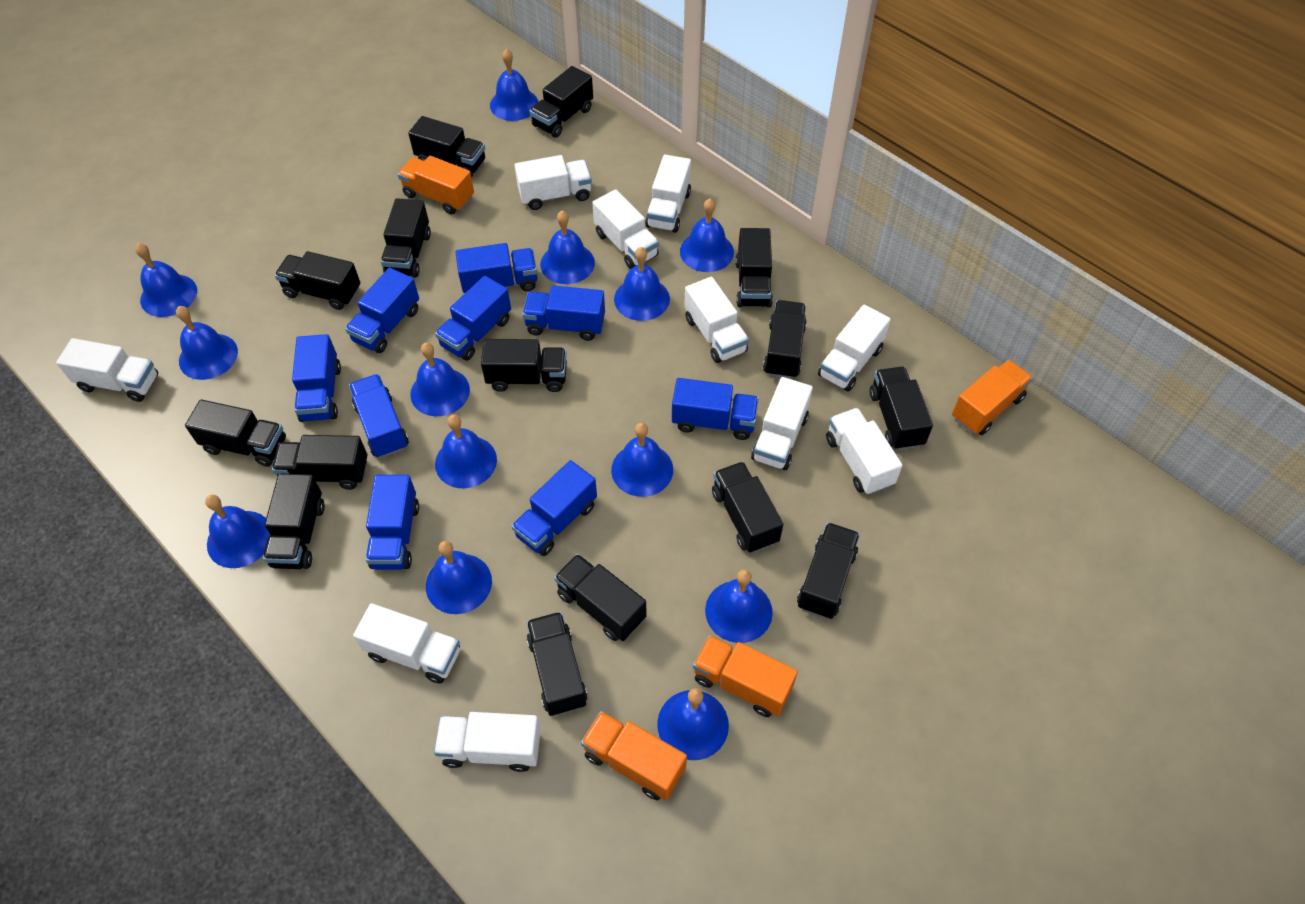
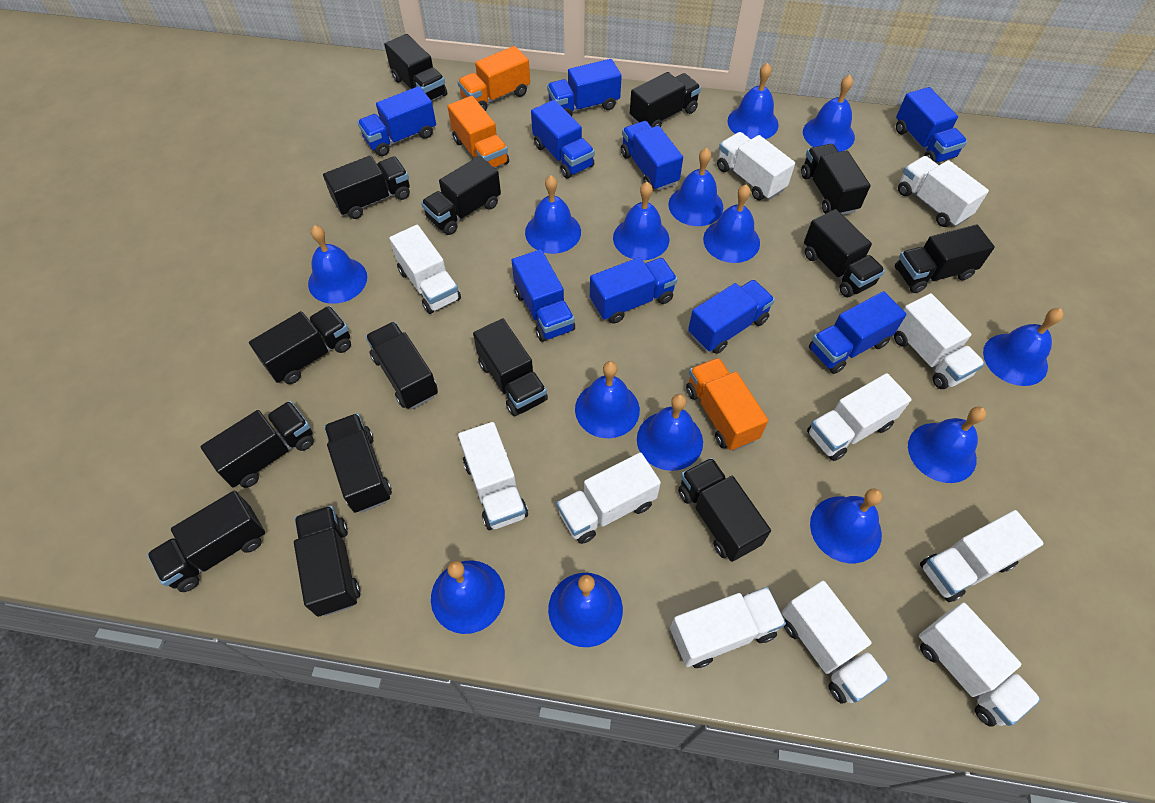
blue bell: 13 -> 14
orange truck: 4 -> 3
white truck: 10 -> 11

